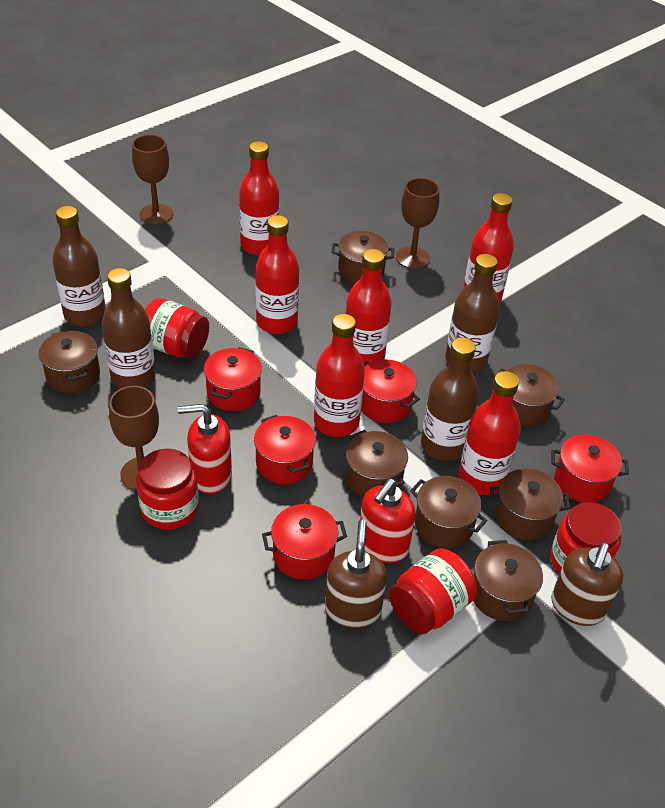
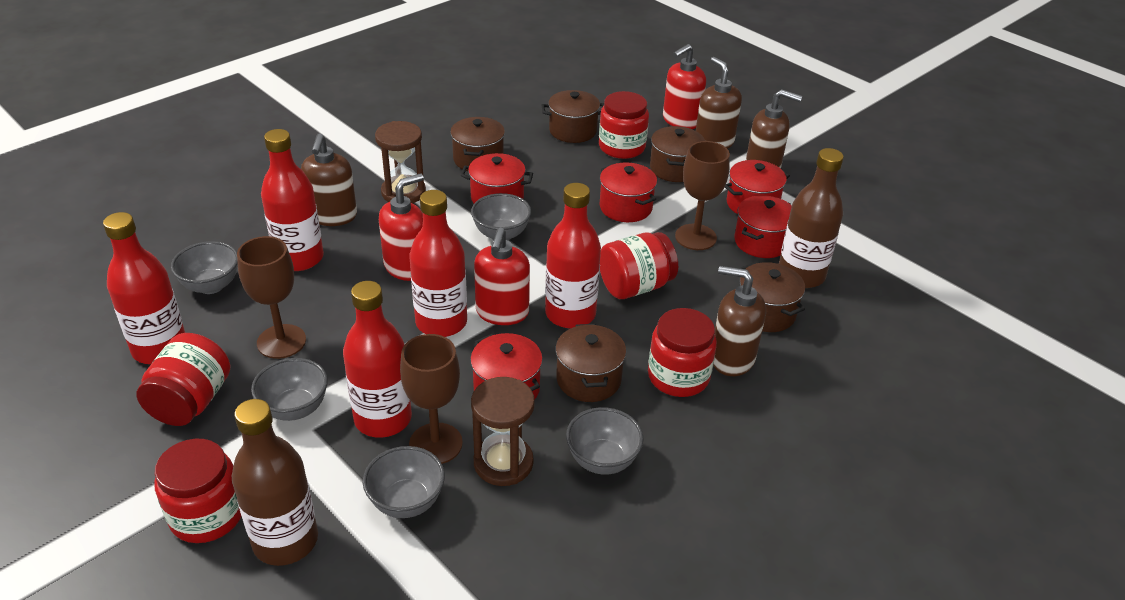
brown bottle: 4 -> 2
brown hourglass: 0 -> 2
brown pot: 7 -> 5
brown soap dispenser: 2 -> 4
grey bowl: 0 -> 5
red bottle: 6 -> 5
red jar: 4 -> 5
red soap dispenser: 2 -> 3

